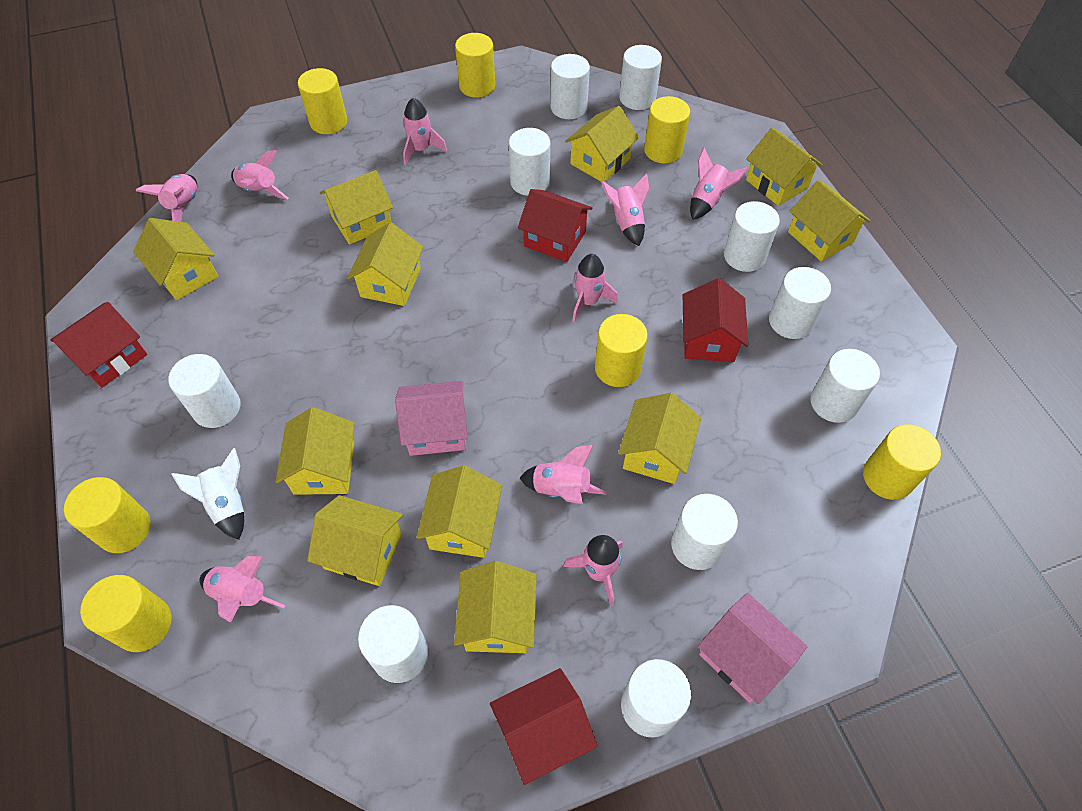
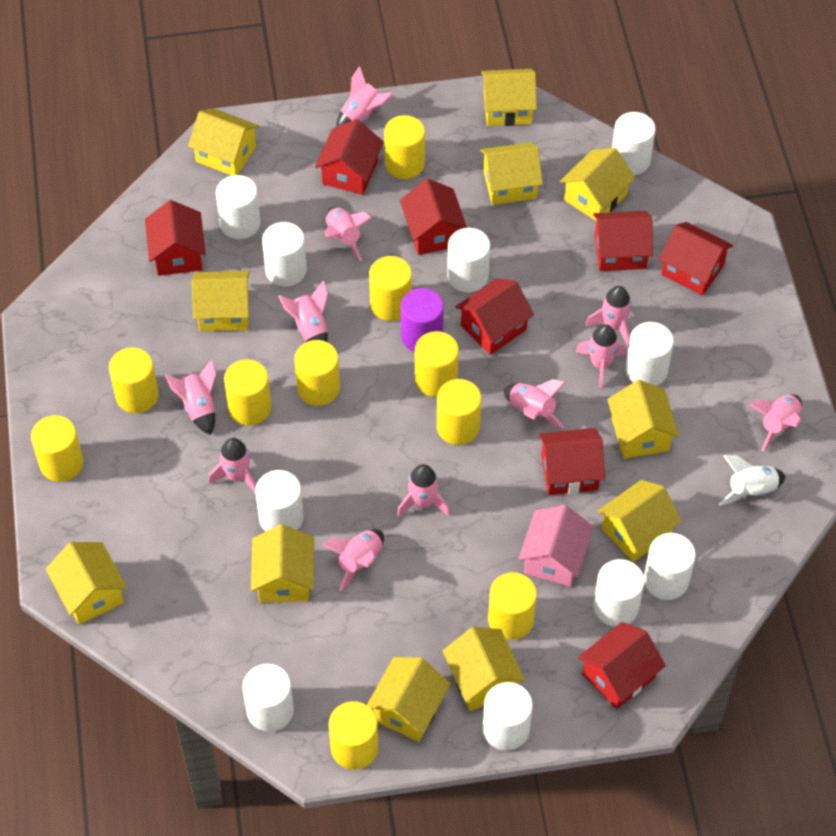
pink house: 2 -> 1
pink rocket: 9 -> 11
purple cylinder: 0 -> 1
red house: 4 -> 8
yellow cylinder: 7 -> 10

